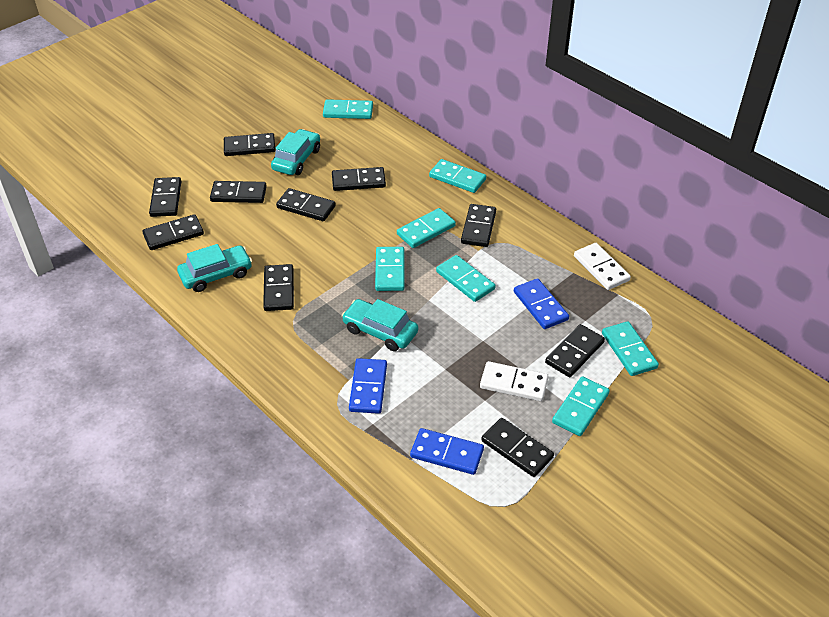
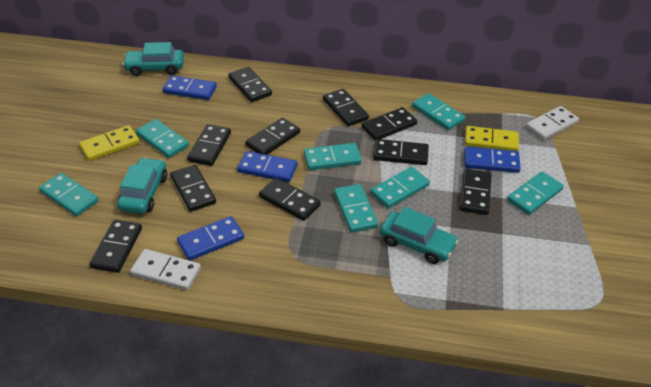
blue domino: 3 -> 4
yellow domino: 0 -> 2

